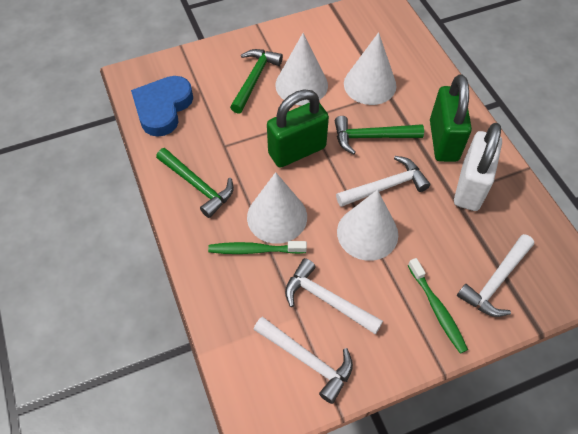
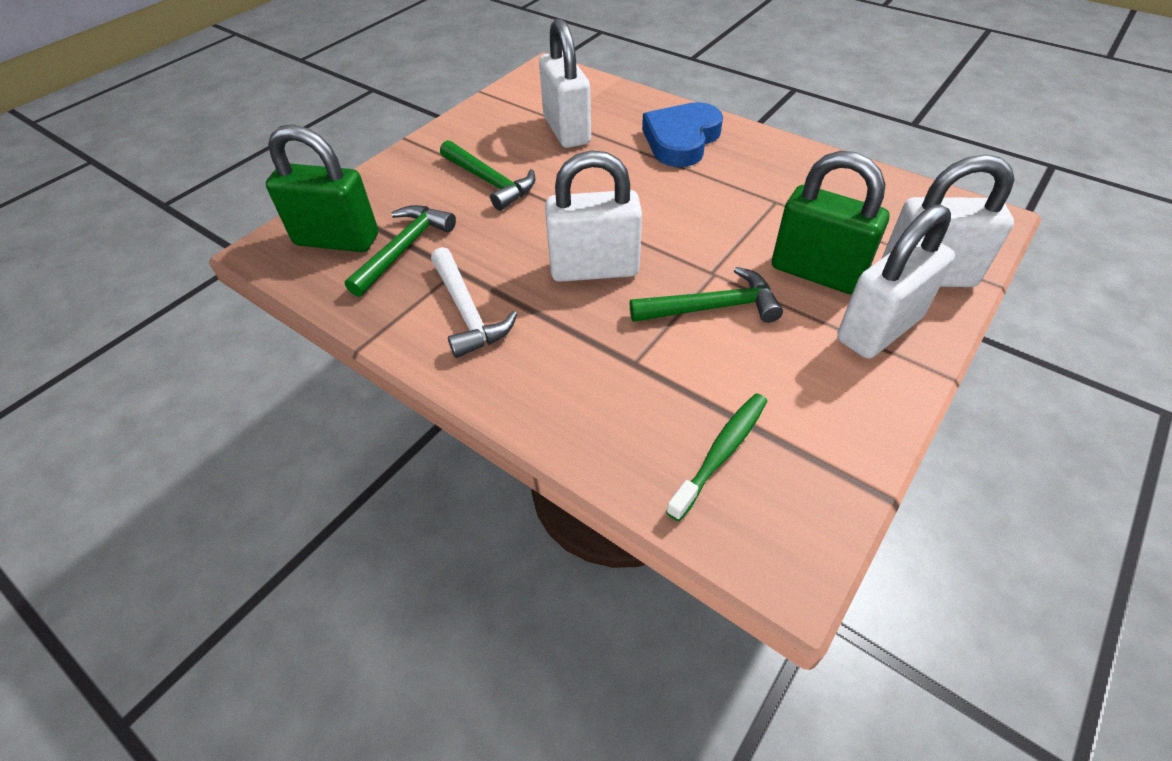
green toothbrush: 2 -> 1
white cone: 4 -> 0
white hammer: 4 -> 1
white padlock: 1 -> 4

